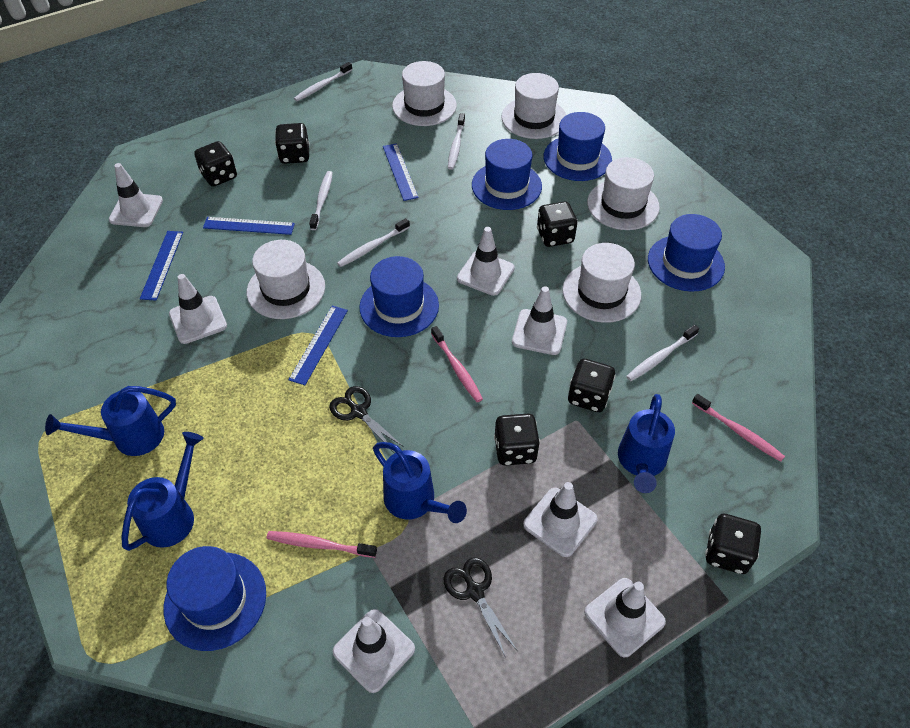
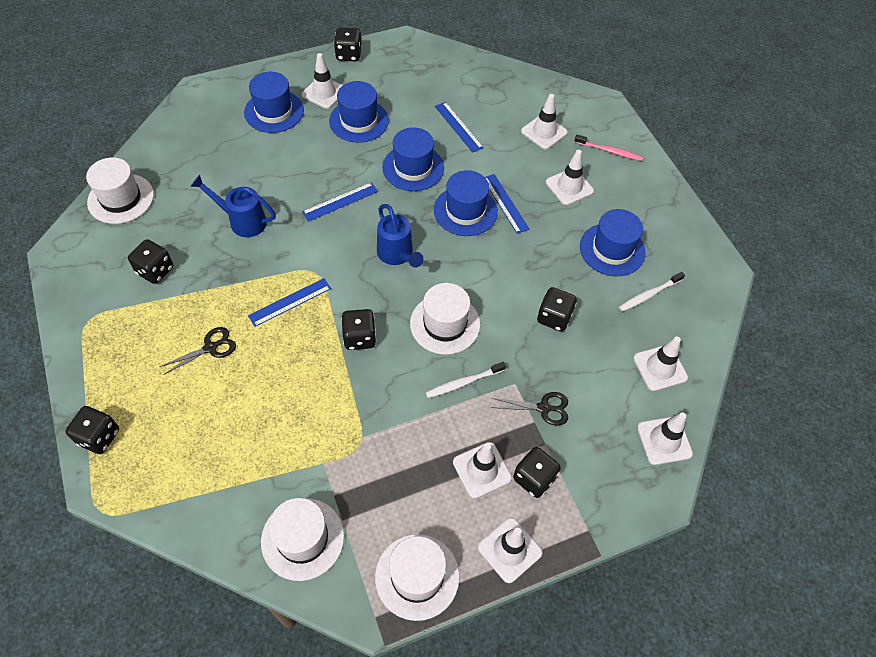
blue watering can: 4 -> 2
pink toothbrush: 3 -> 1
white hat: 5 -> 4
white toothbrush: 5 -> 2

